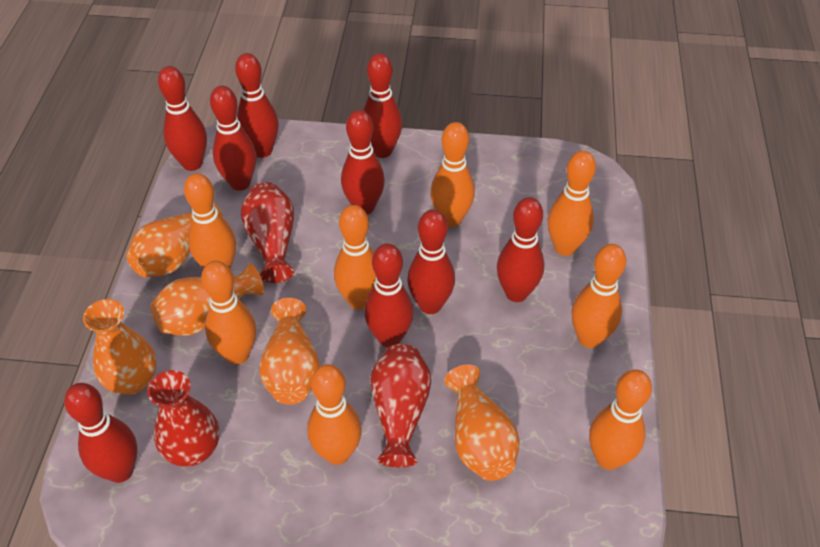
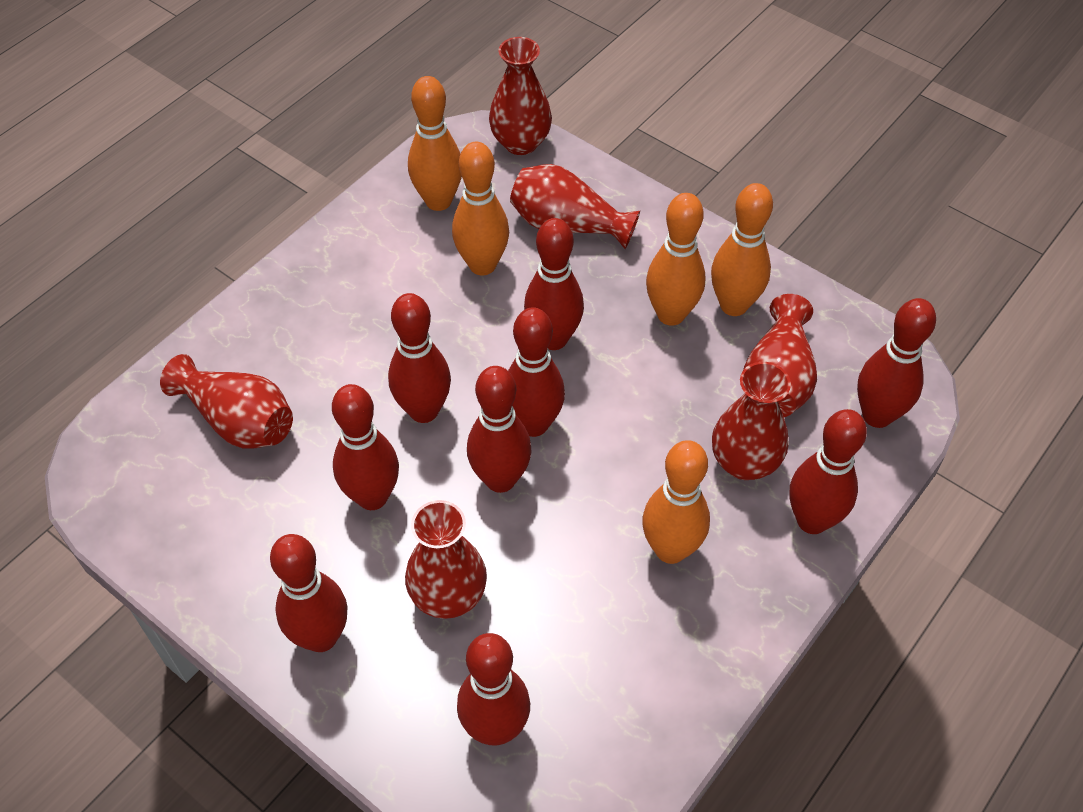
orange bowling pin: 8 -> 5
orange vase: 5 -> 0
red vase: 3 -> 6

